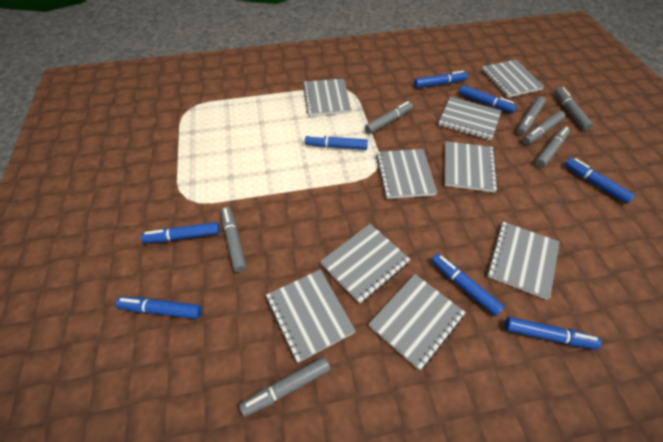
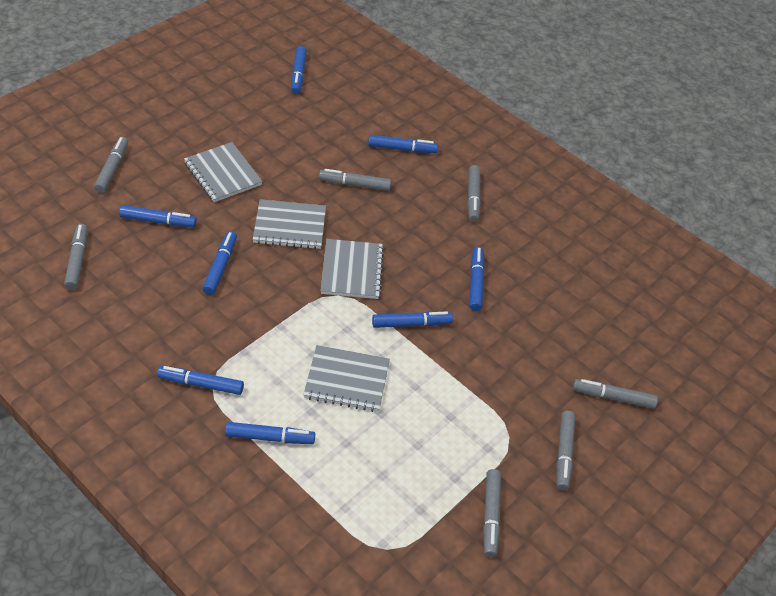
grey notebook: 9 -> 4

